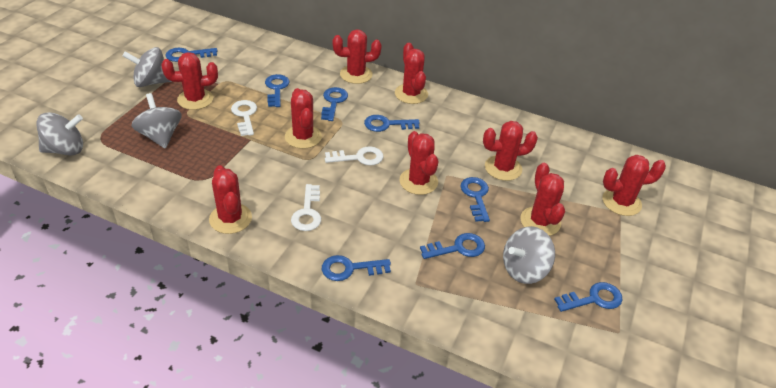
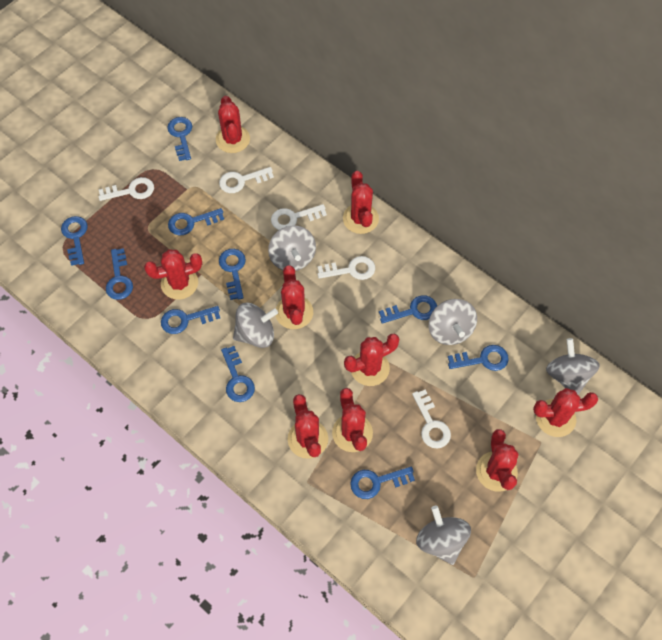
blue key: 8 -> 10
grey spinning top: 4 -> 5
white key: 3 -> 5

